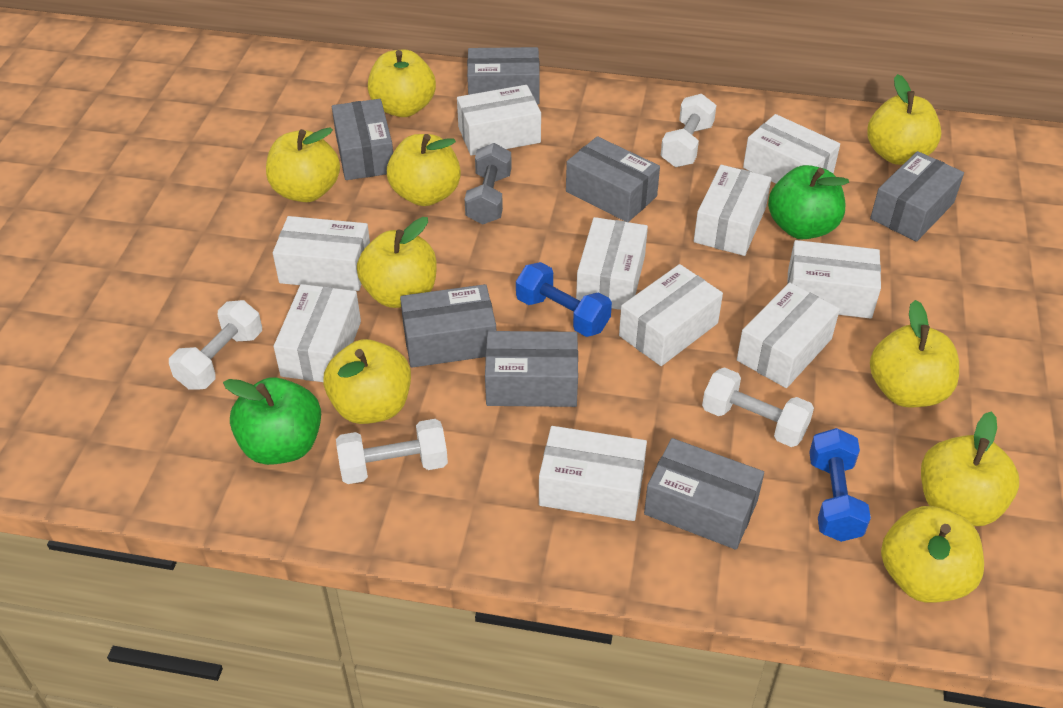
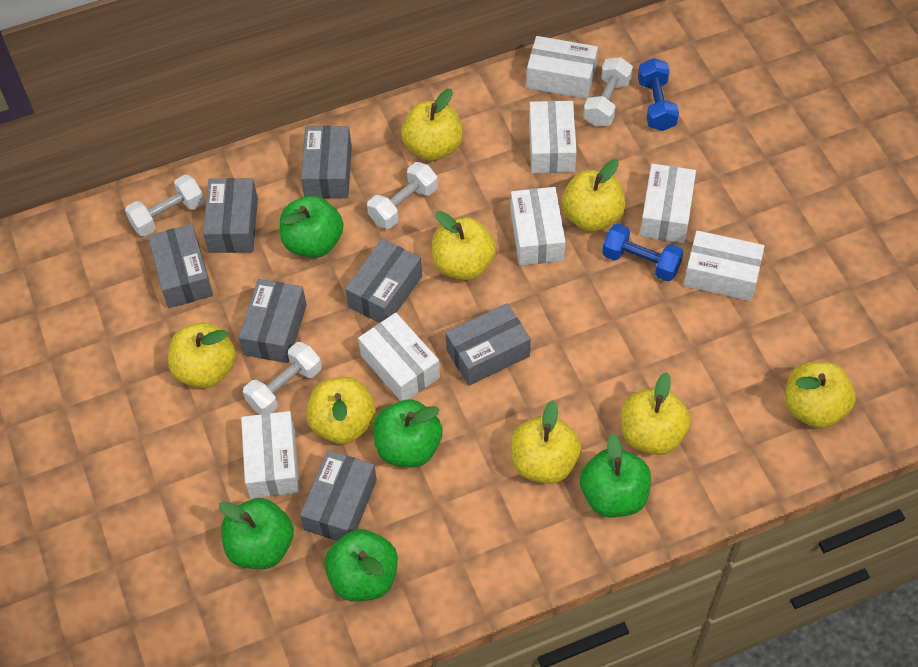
green apple: 2 -> 5
grey dumbbell: 1 -> 0
white box: 10 -> 7
yellow apple: 9 -> 8

